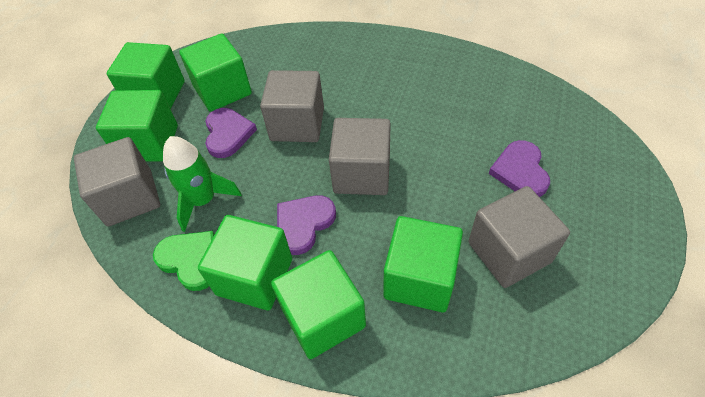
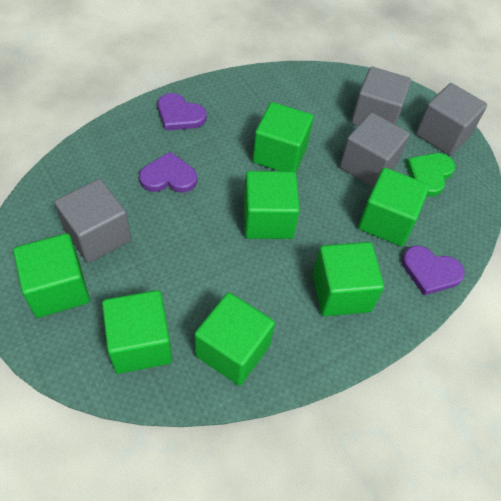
green cube: 6 -> 7
green rocket: 1 -> 0

